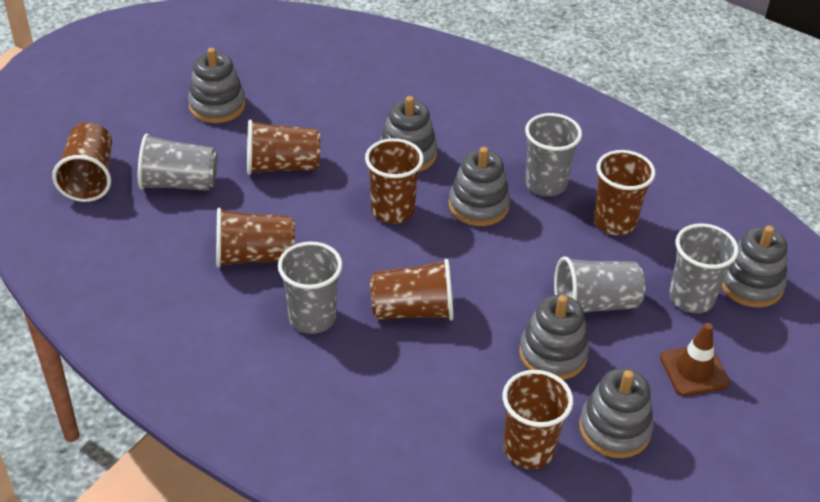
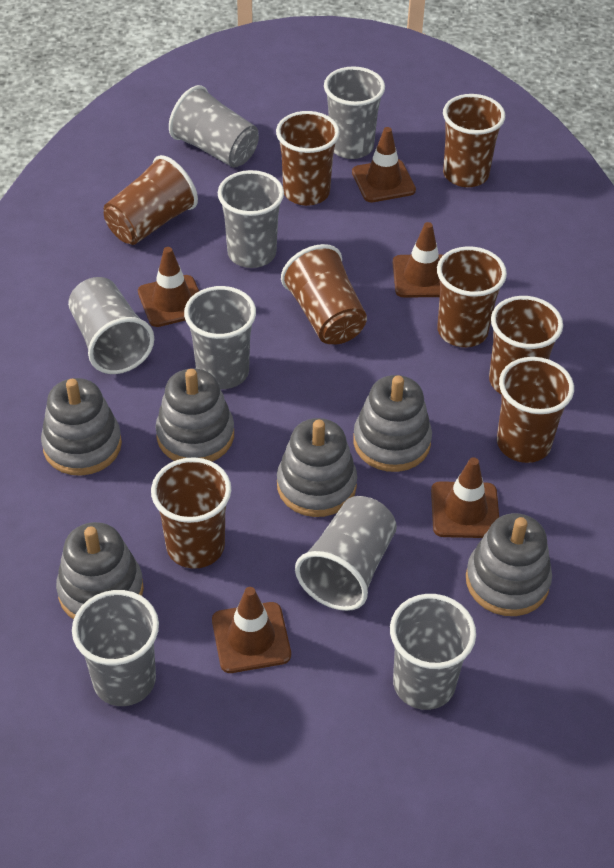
brown cup: 7 -> 8
brown traffic cone: 1 -> 5
grey cup: 5 -> 8

